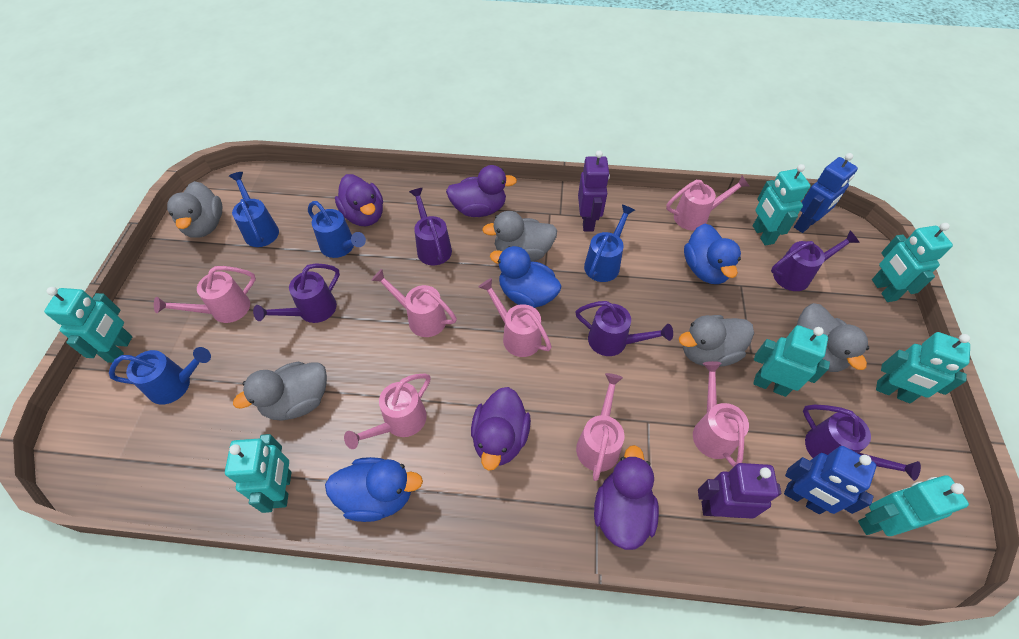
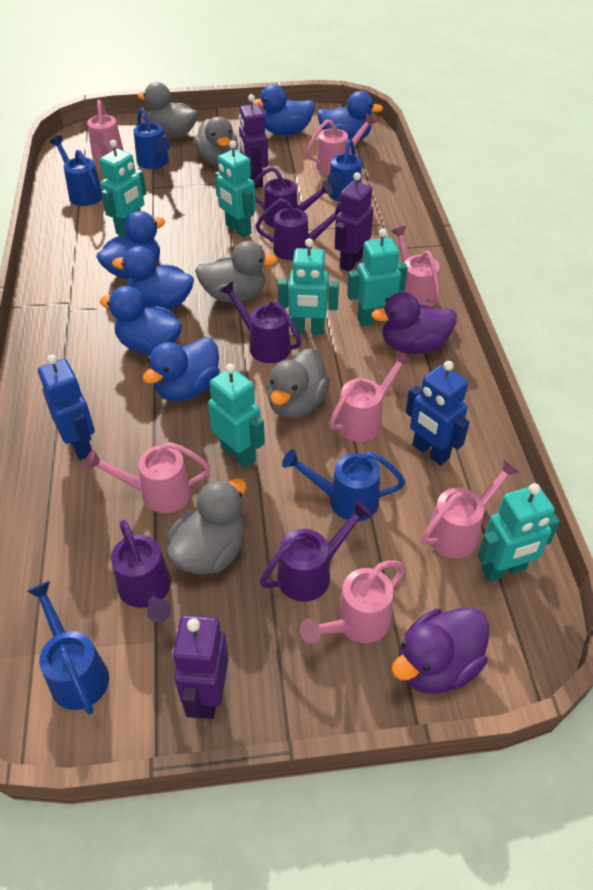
blue duck: 3 -> 6
blue watering can: 4 -> 5
purple duck: 4 -> 2
purple robot: 2 -> 3
turquoise robot: 7 -> 6

